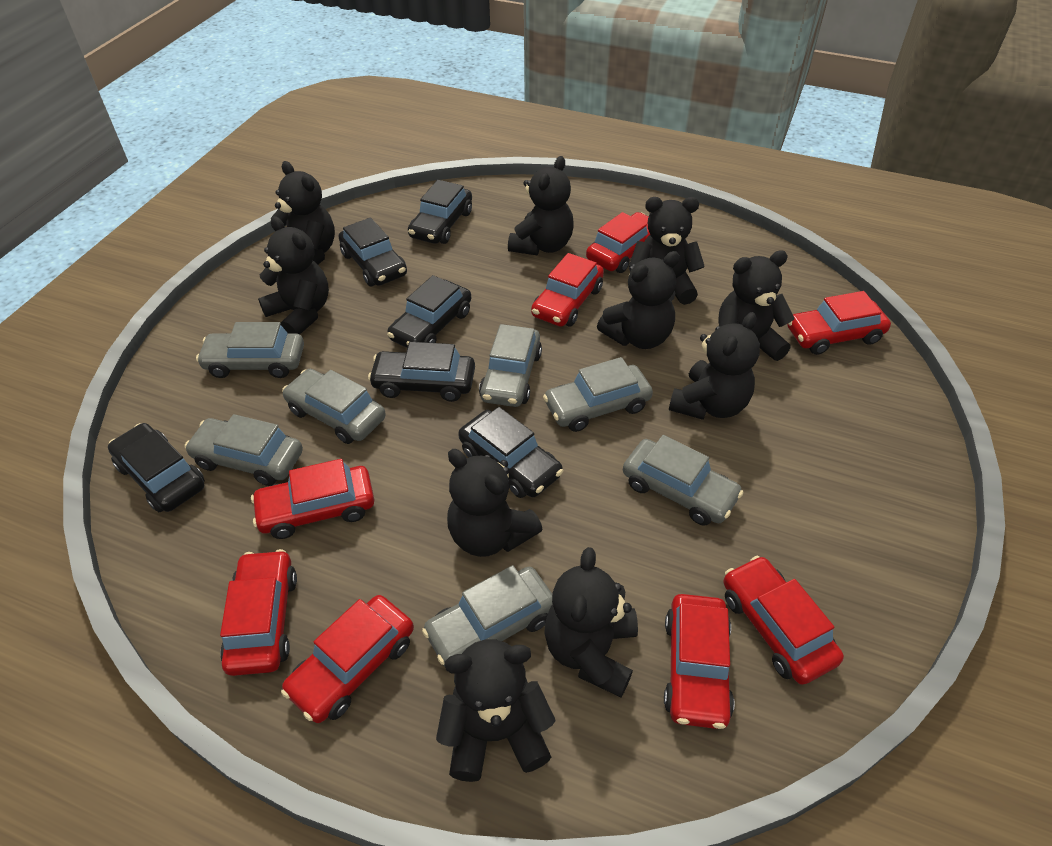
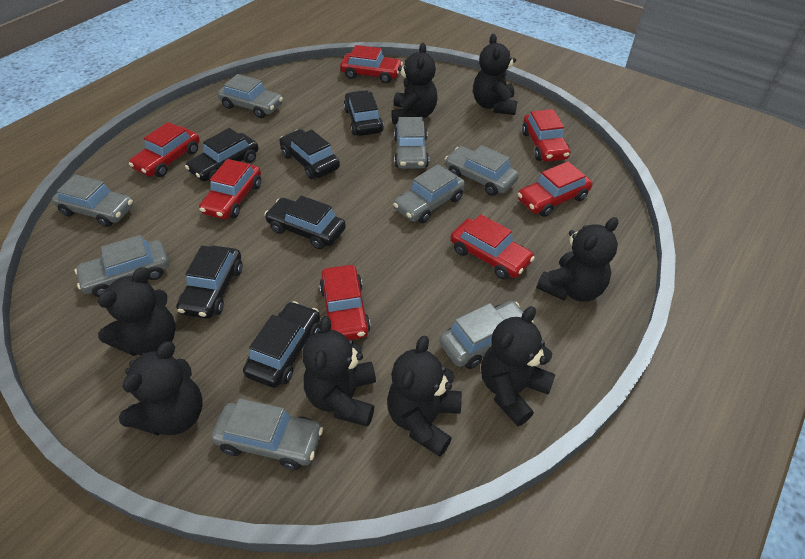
black teddy bear: 10 -> 8
grey car: 7 -> 8
red car: 8 -> 7

